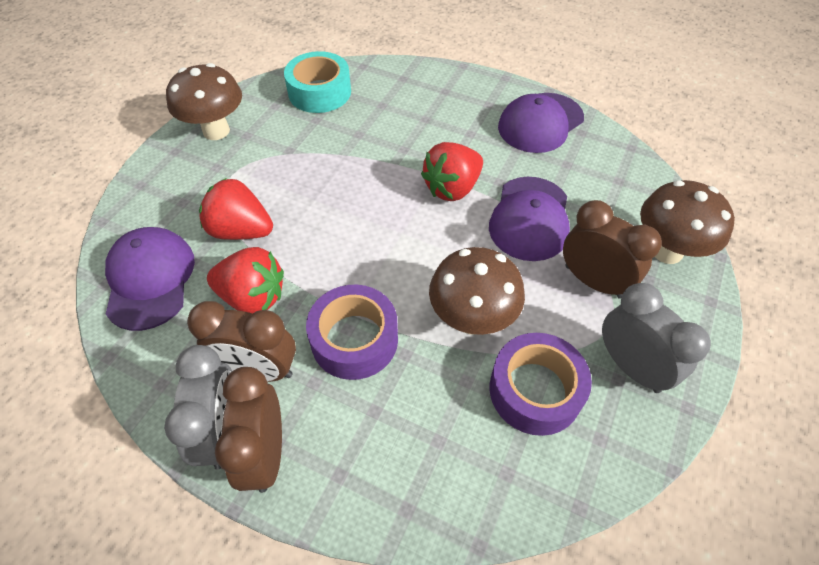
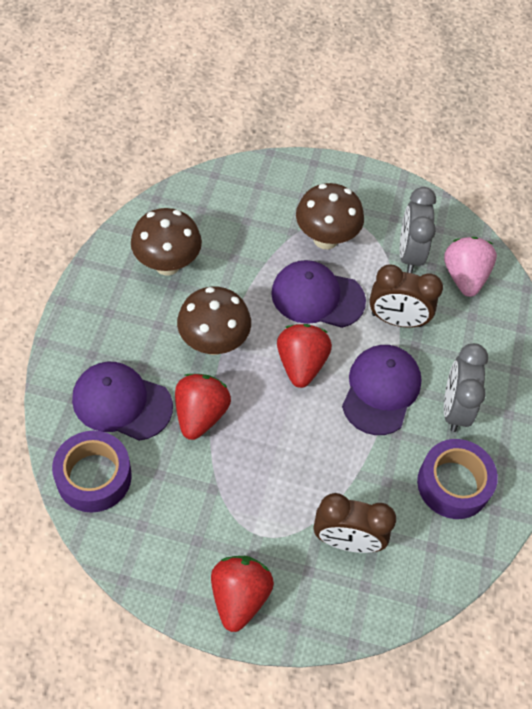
brown clock: 3 -> 2
pink strawberry: 0 -> 1
turquoise tape: 1 -> 0

